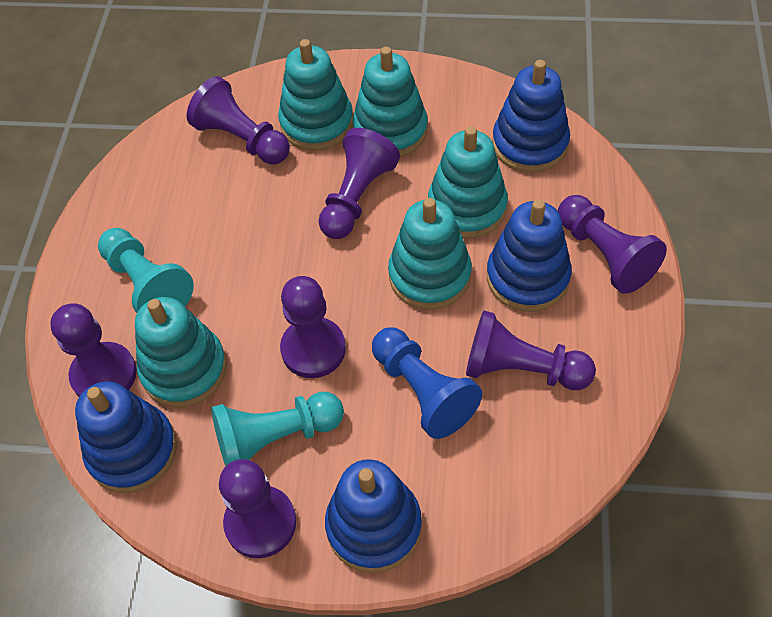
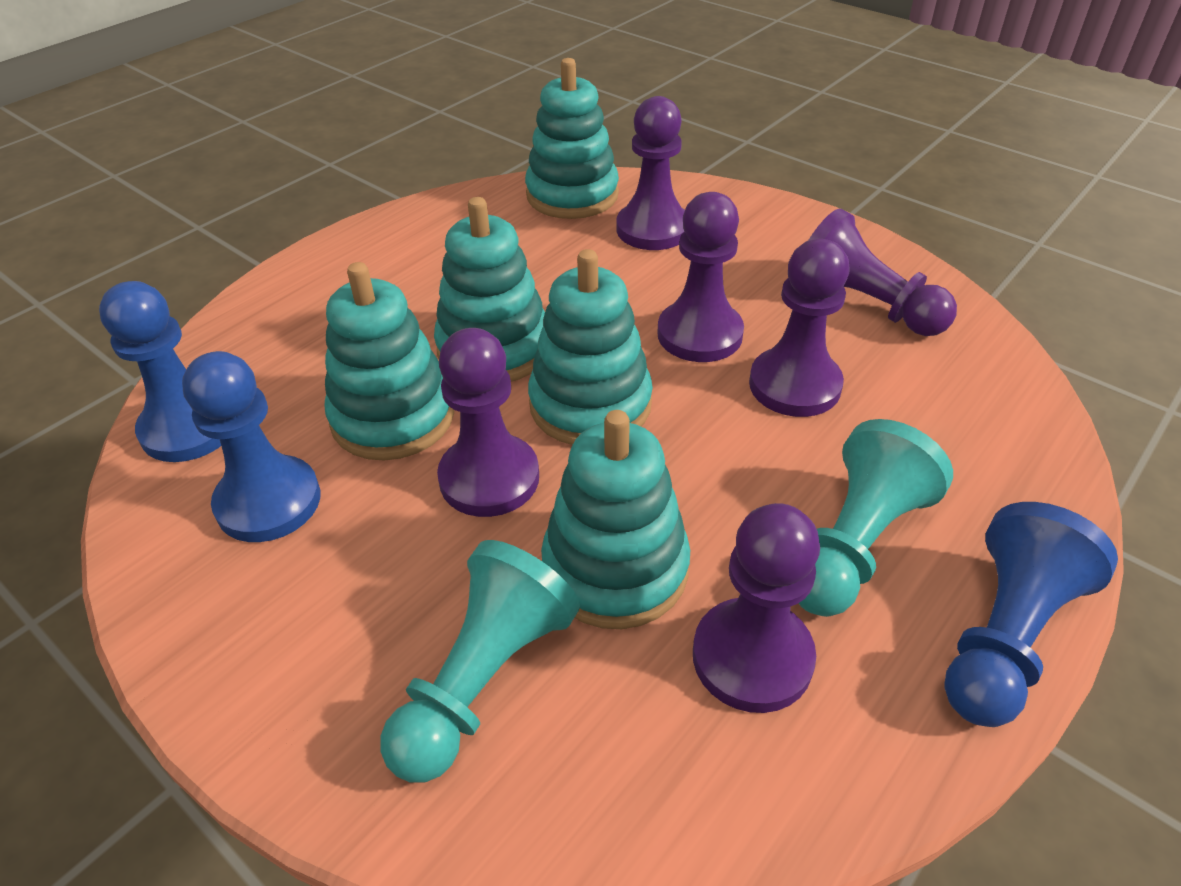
blue pawn: 1 -> 3
blue stacking toy: 4 -> 0
purple pawn: 7 -> 6

